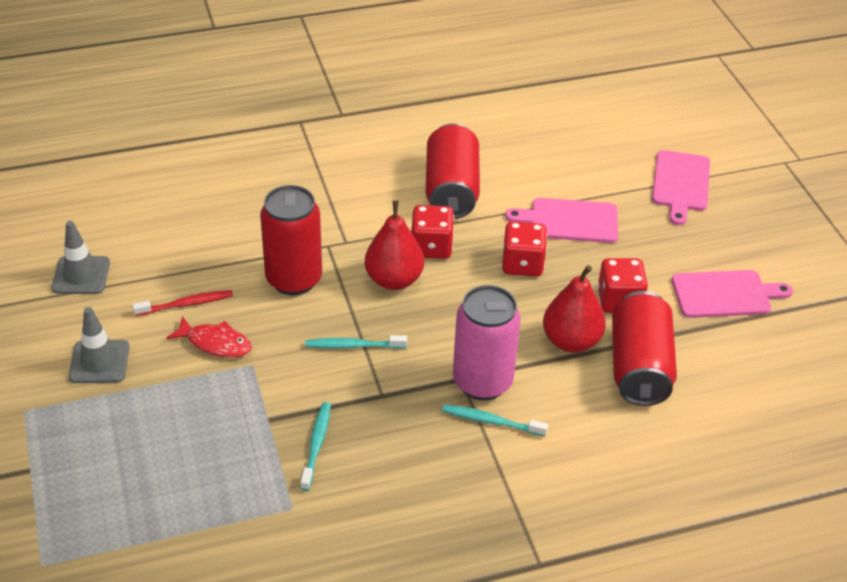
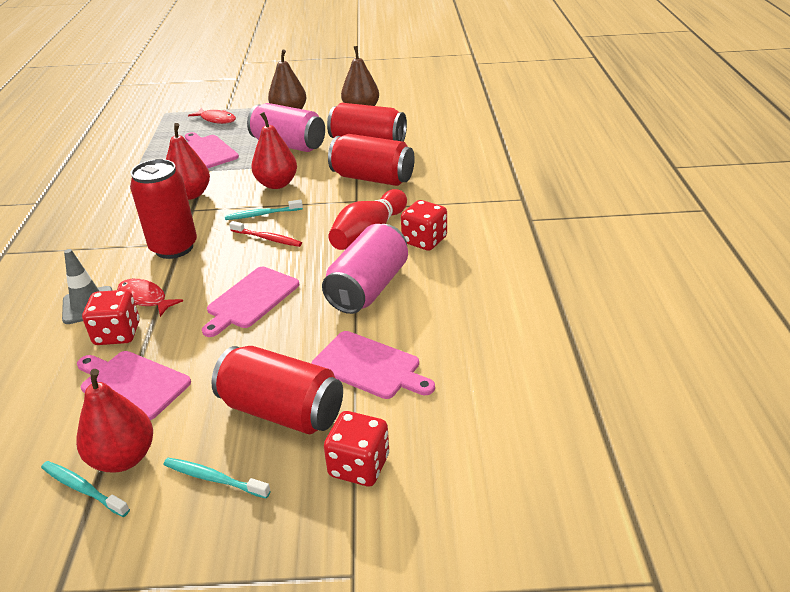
brown pear: 0 -> 2
grey traffic cone: 2 -> 1
pink can: 1 -> 2
pink cutting board: 3 -> 4
red bowling pin: 0 -> 1
red can: 3 -> 4
red fish: 1 -> 2
red pear: 2 -> 3

